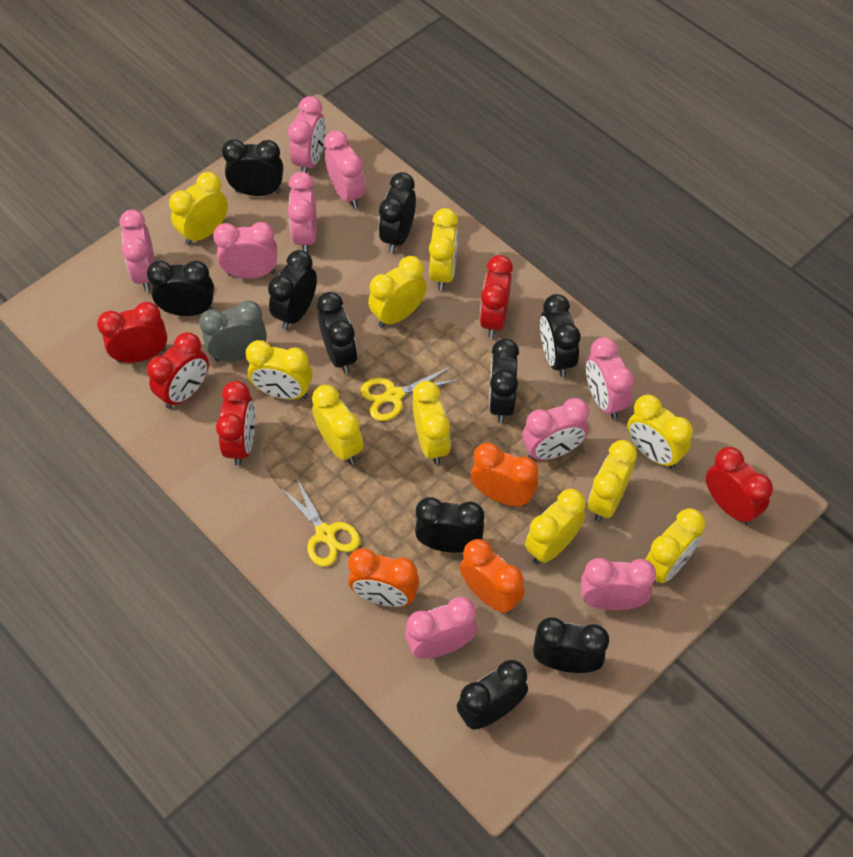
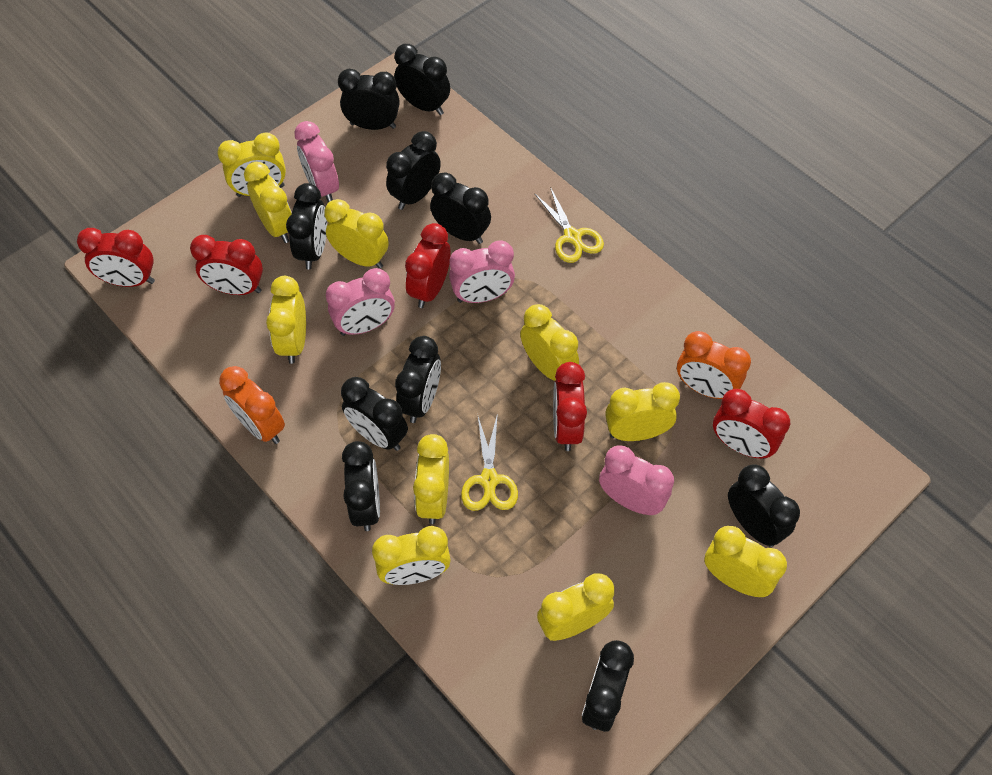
grey clock: 1 -> 0
orange clock: 3 -> 2
pink clock: 9 -> 4

